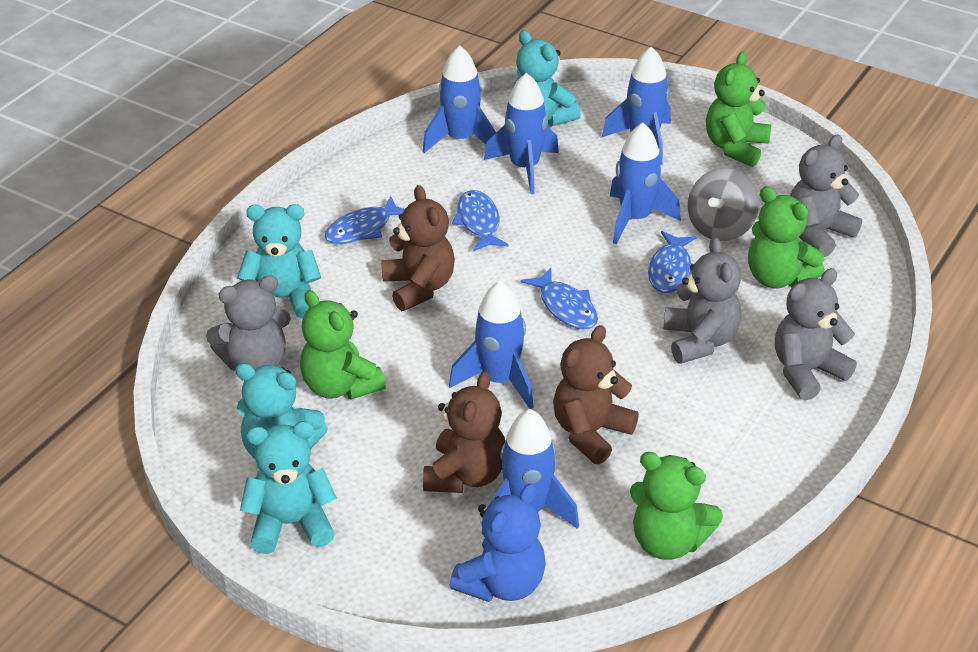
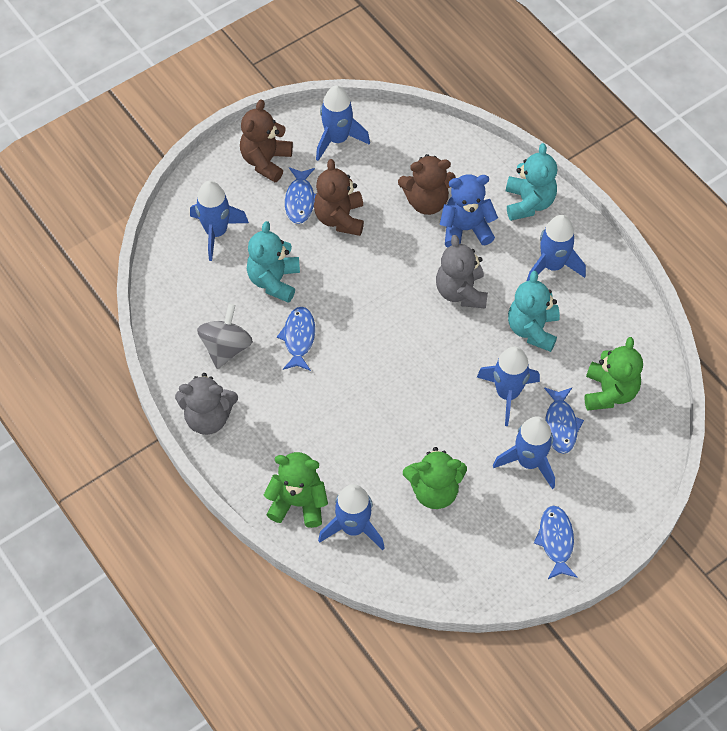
green teddy bear: 4 -> 3
grey teddy bear: 4 -> 2
turquoise teddy bear: 4 -> 3

